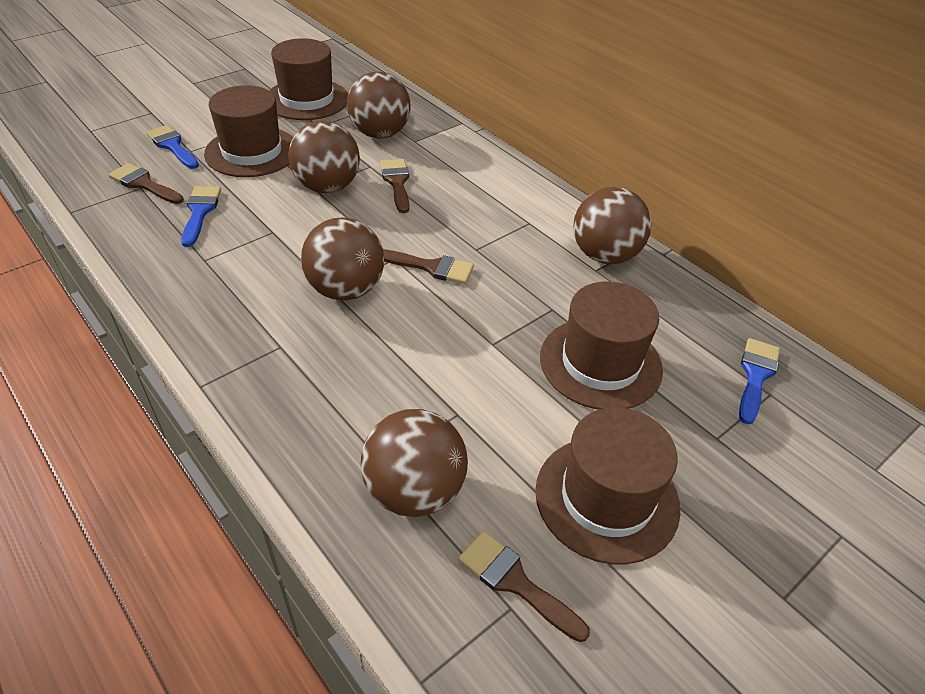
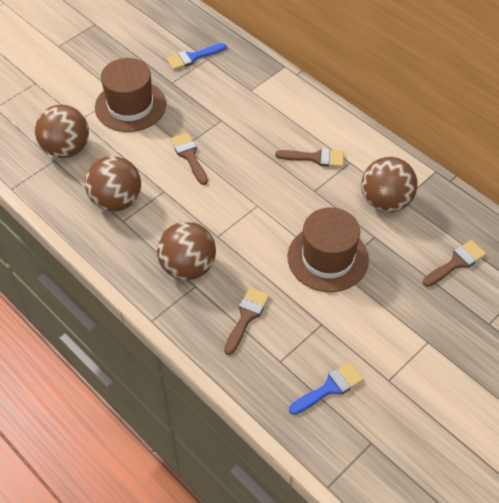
blue brush: 3 -> 2
brown ball: 5 -> 4
brown hat: 4 -> 2

